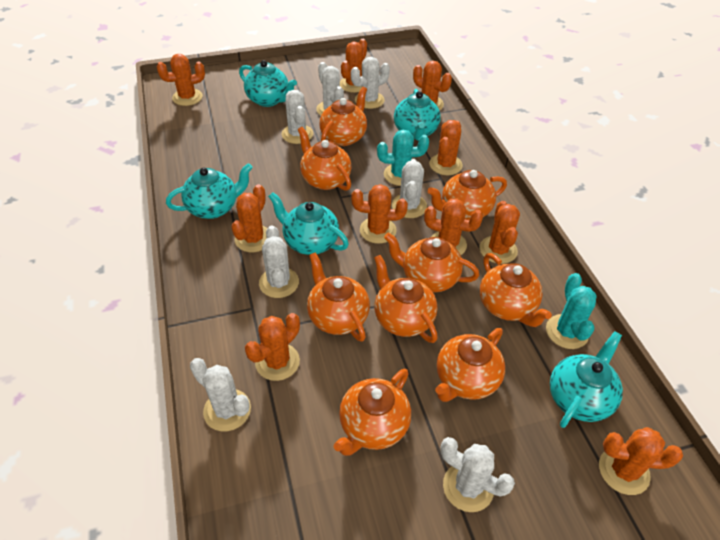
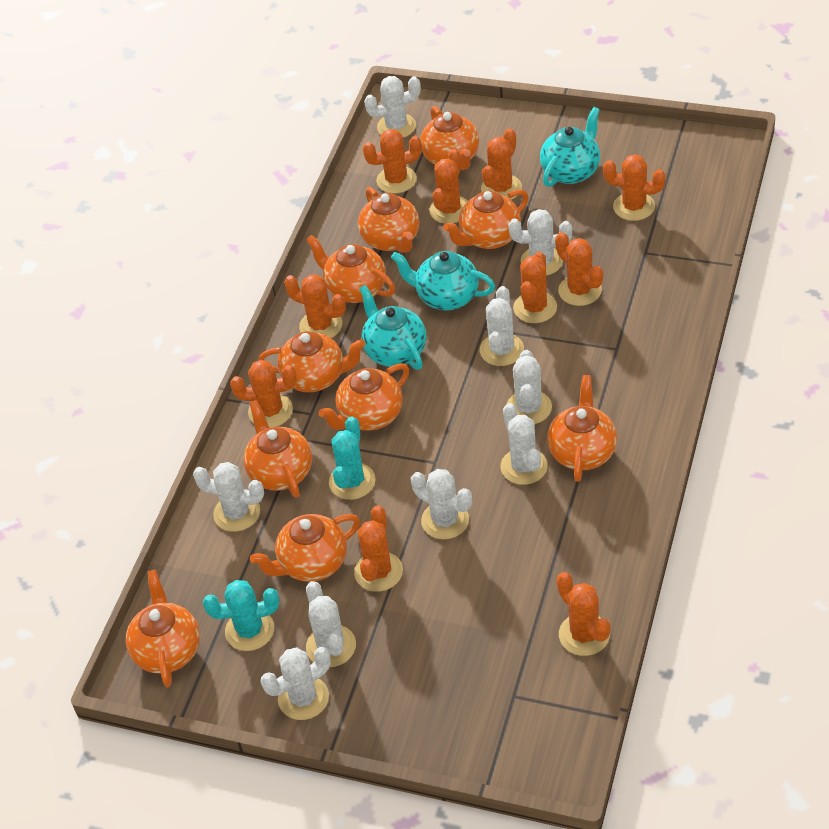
orange teapot: 9 -> 10
turquoise teapot: 5 -> 3
white cactus: 7 -> 9

